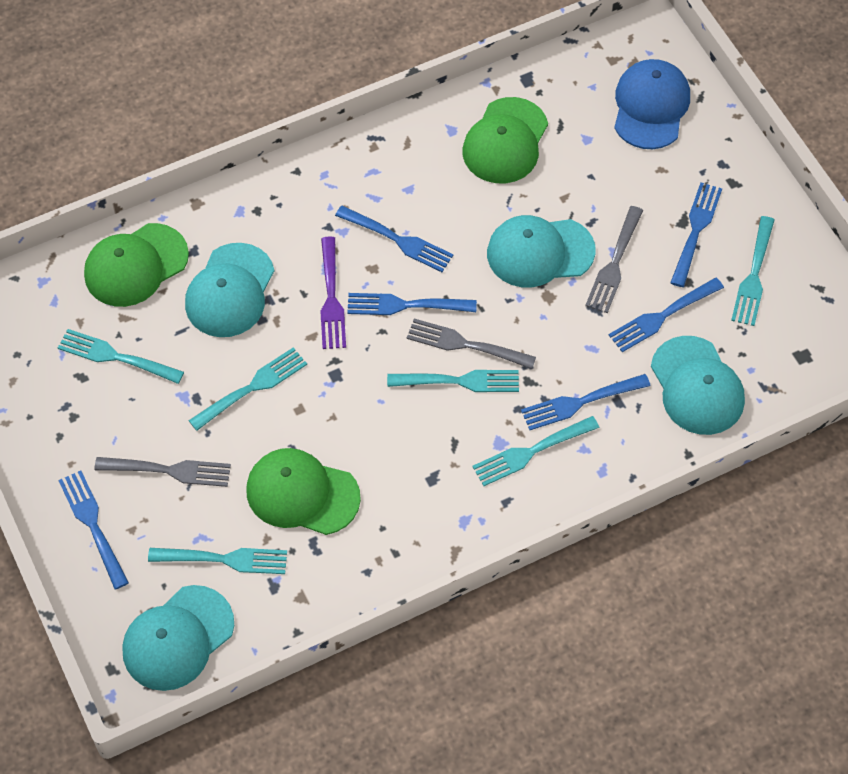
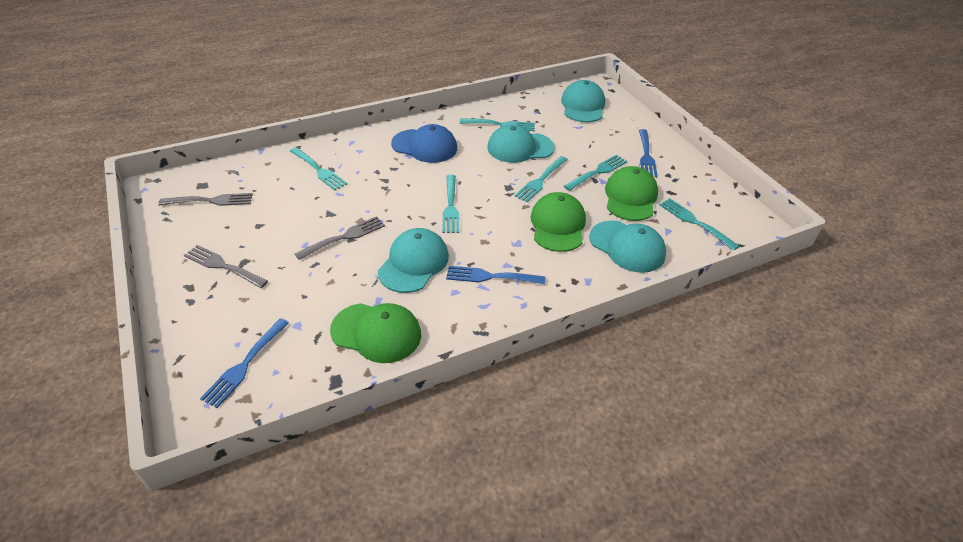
blue fork: 6 -> 3
purple fork: 1 -> 0

